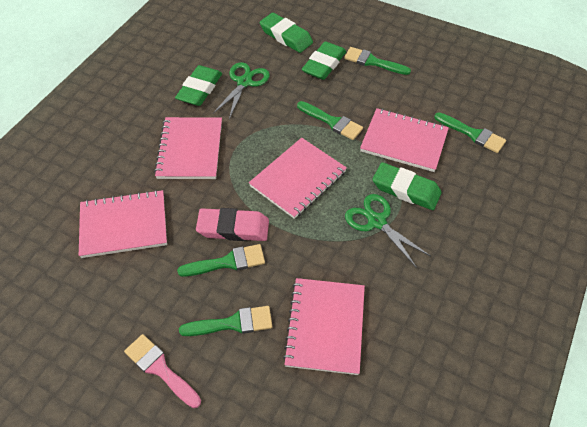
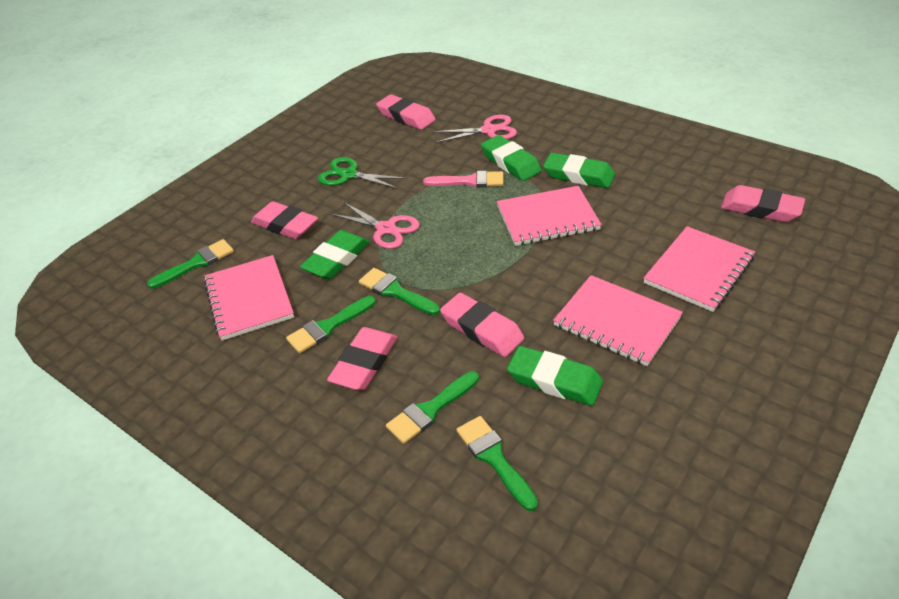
green scissors: 2 -> 1
pink eraser: 1 -> 5
pink notebook: 5 -> 4
pink scissors: 0 -> 2

